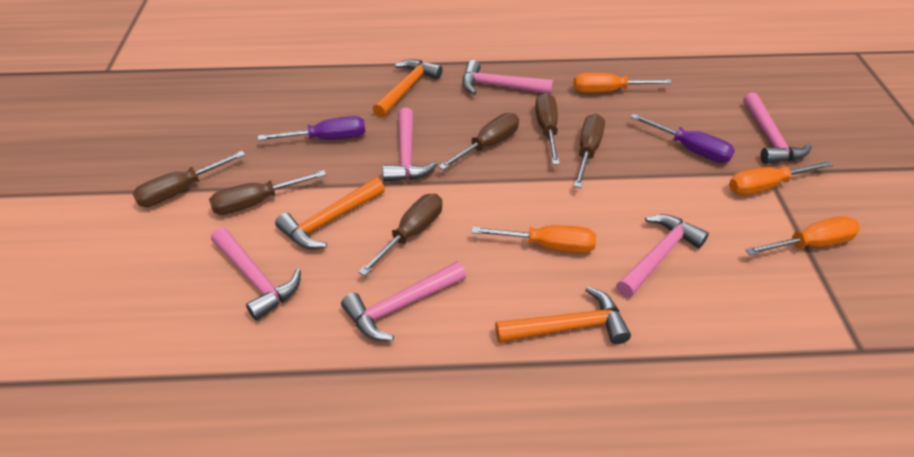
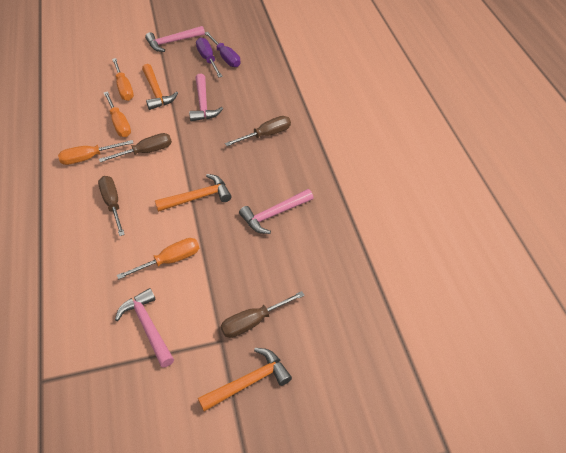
brown screwdriver: 6 -> 4
pink hammer: 6 -> 4

